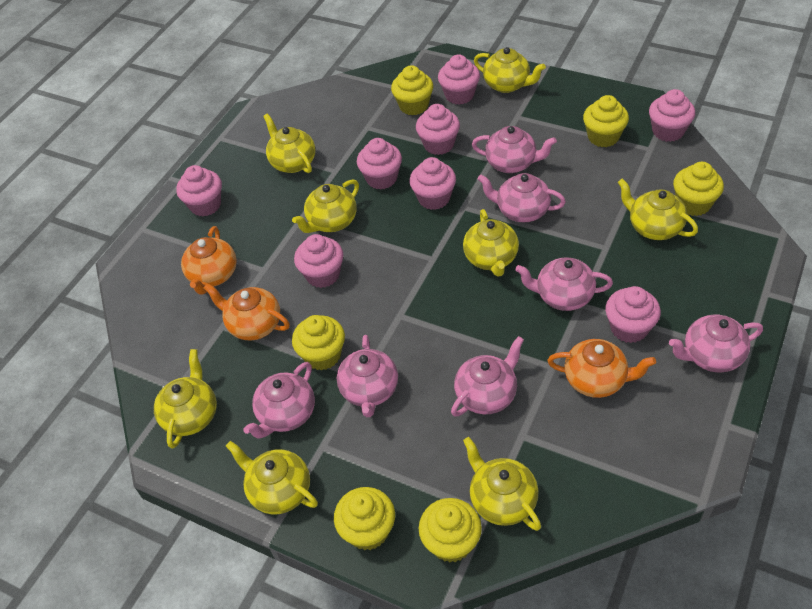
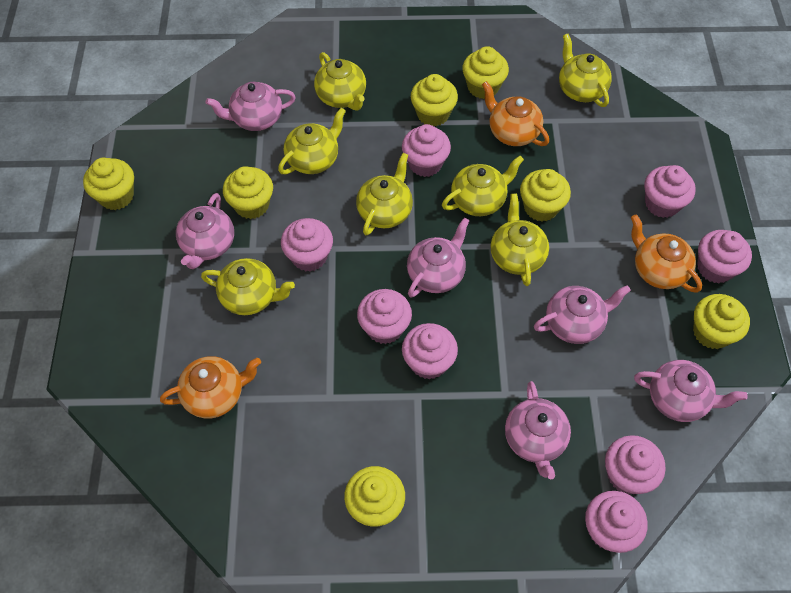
pink teapot: 7 -> 6
yellow cupcake: 6 -> 7
yellow teapot: 8 -> 7

